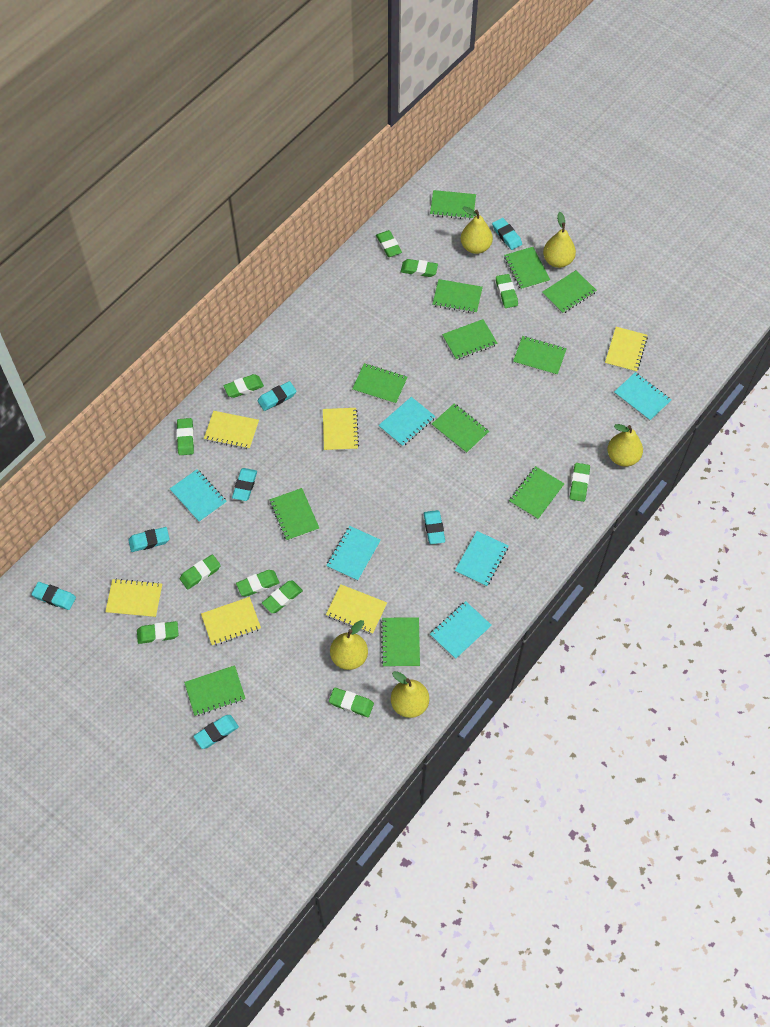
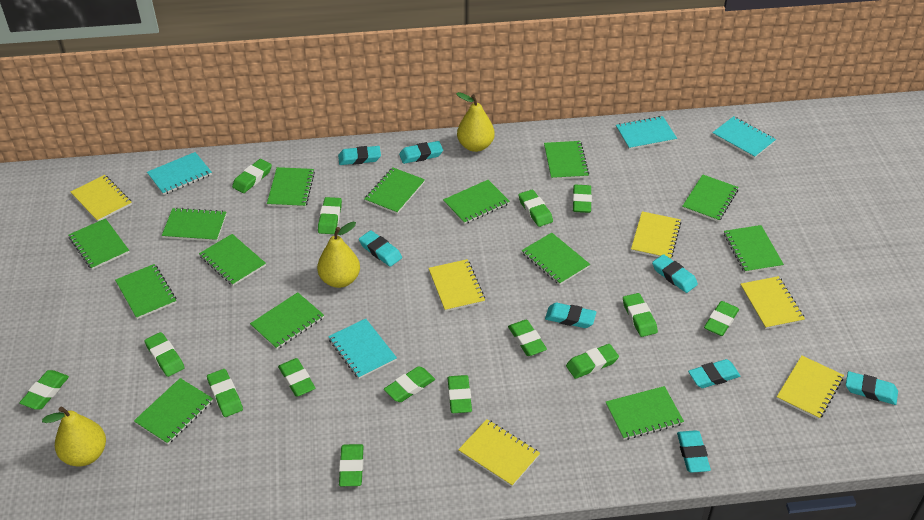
green eraser: 11 -> 15
green notebook: 12 -> 14
turquoise eraser: 7 -> 8
turquoise notebook: 6 -> 4
yellow pear: 5 -> 3

